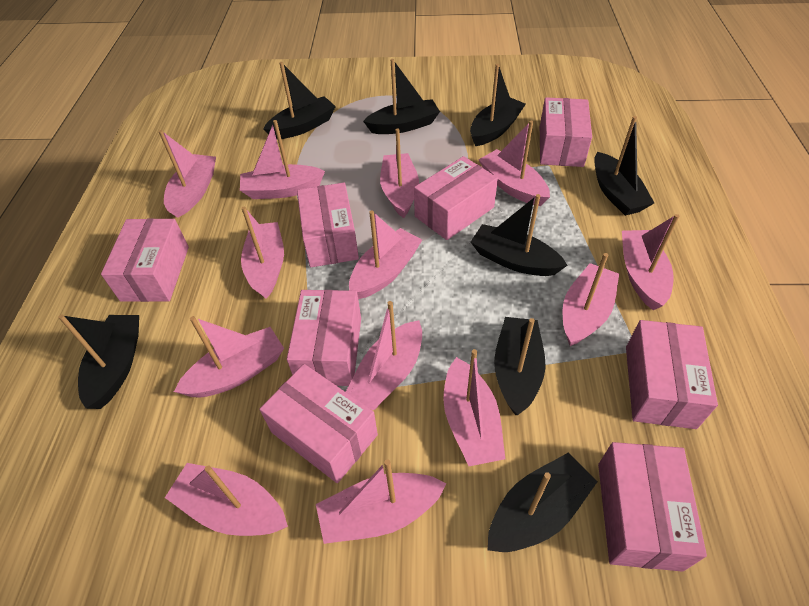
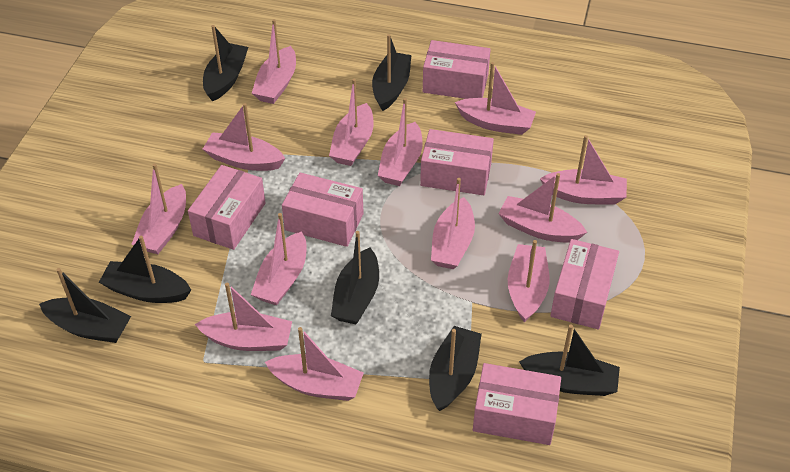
black boat: 8 -> 7
pink box: 8 -> 6

